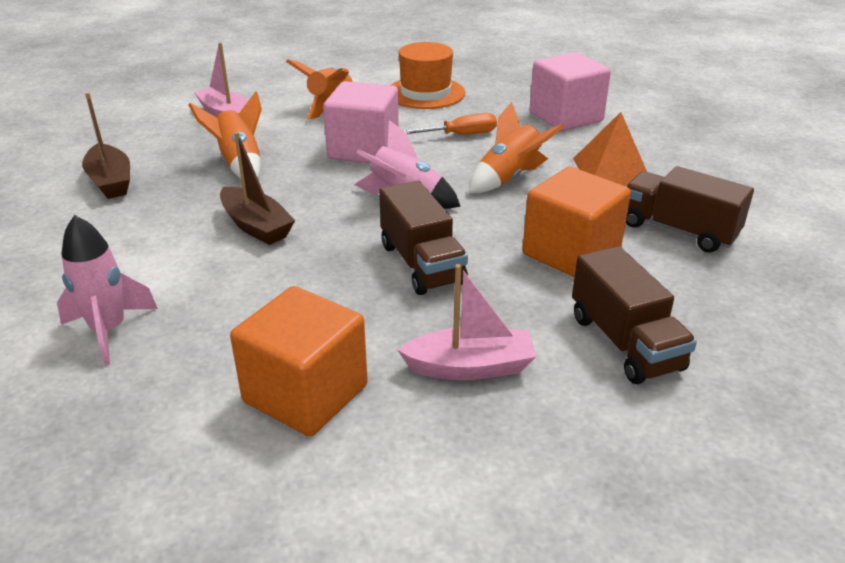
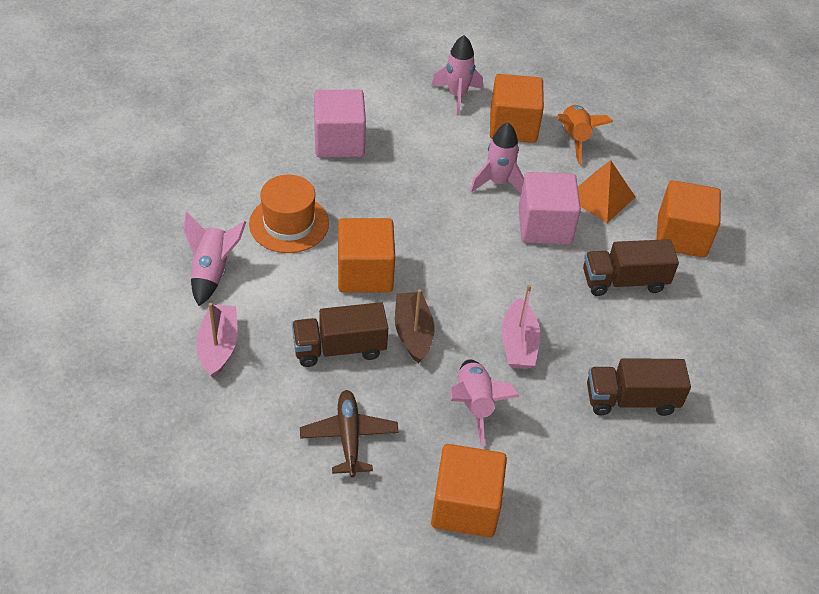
brown boat: 2 -> 1
brown plane: 0 -> 1
orange cube: 2 -> 4
orange rocket: 3 -> 1
orange screwdriver: 1 -> 0
pink rocket: 2 -> 4

